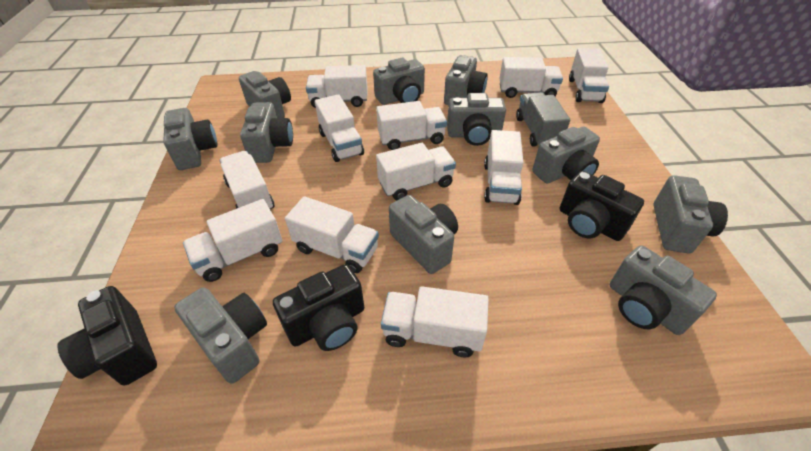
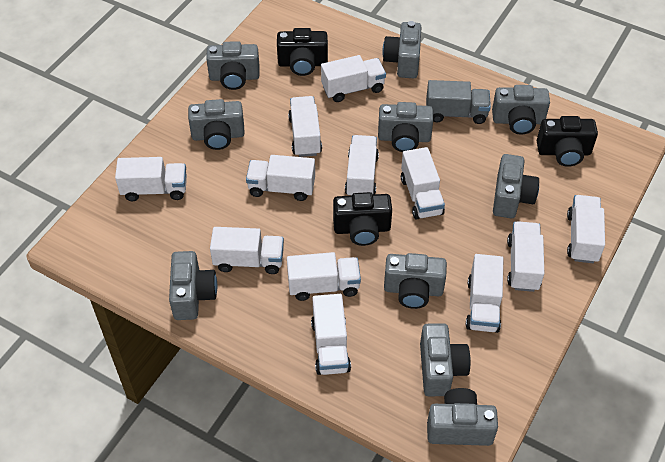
grey camera: 11 -> 10
white truck: 11 -> 12

